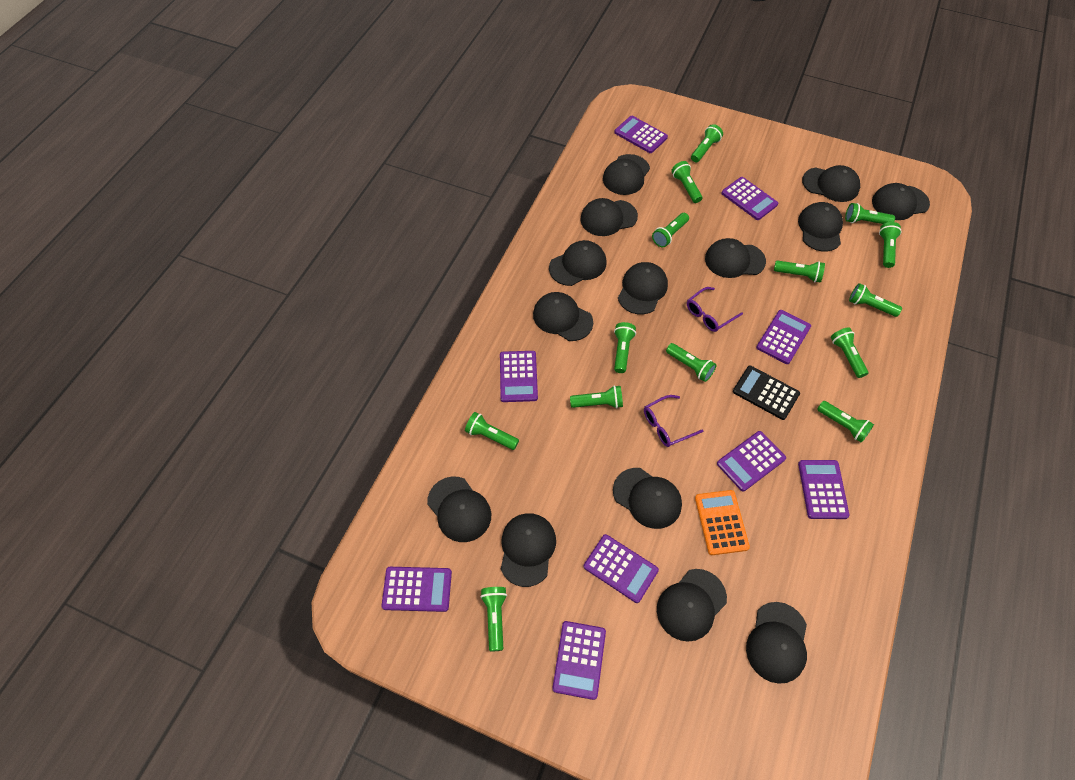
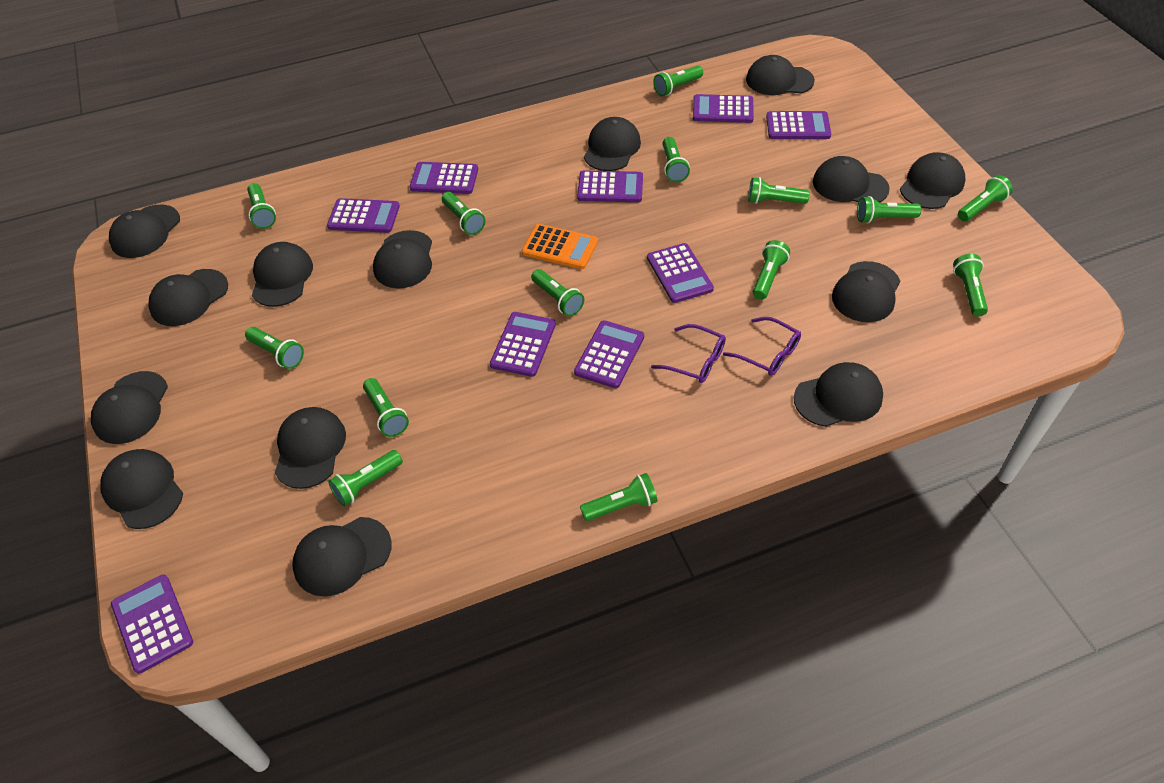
black calculator: 1 -> 0

